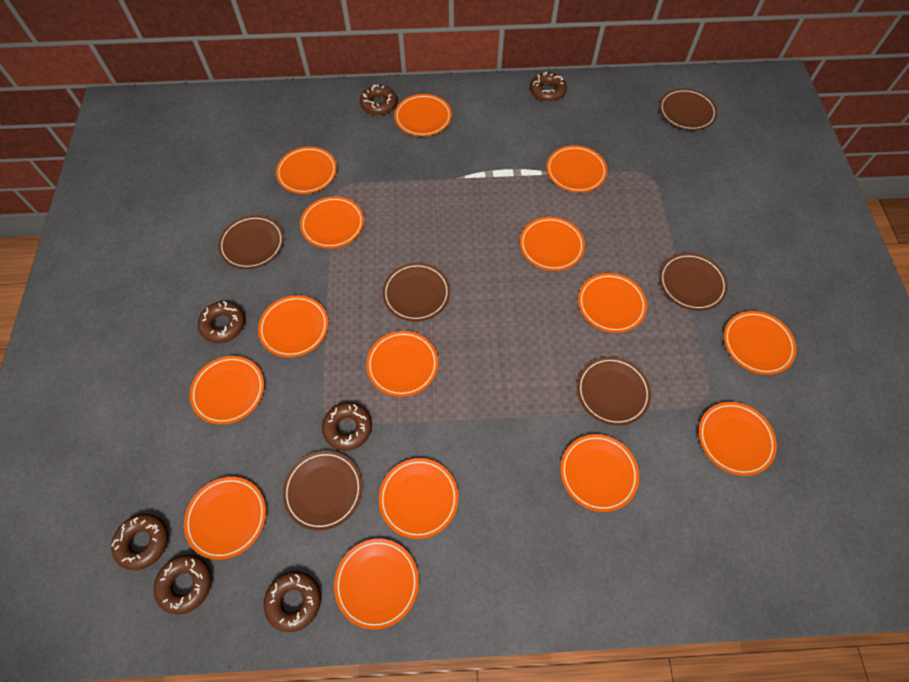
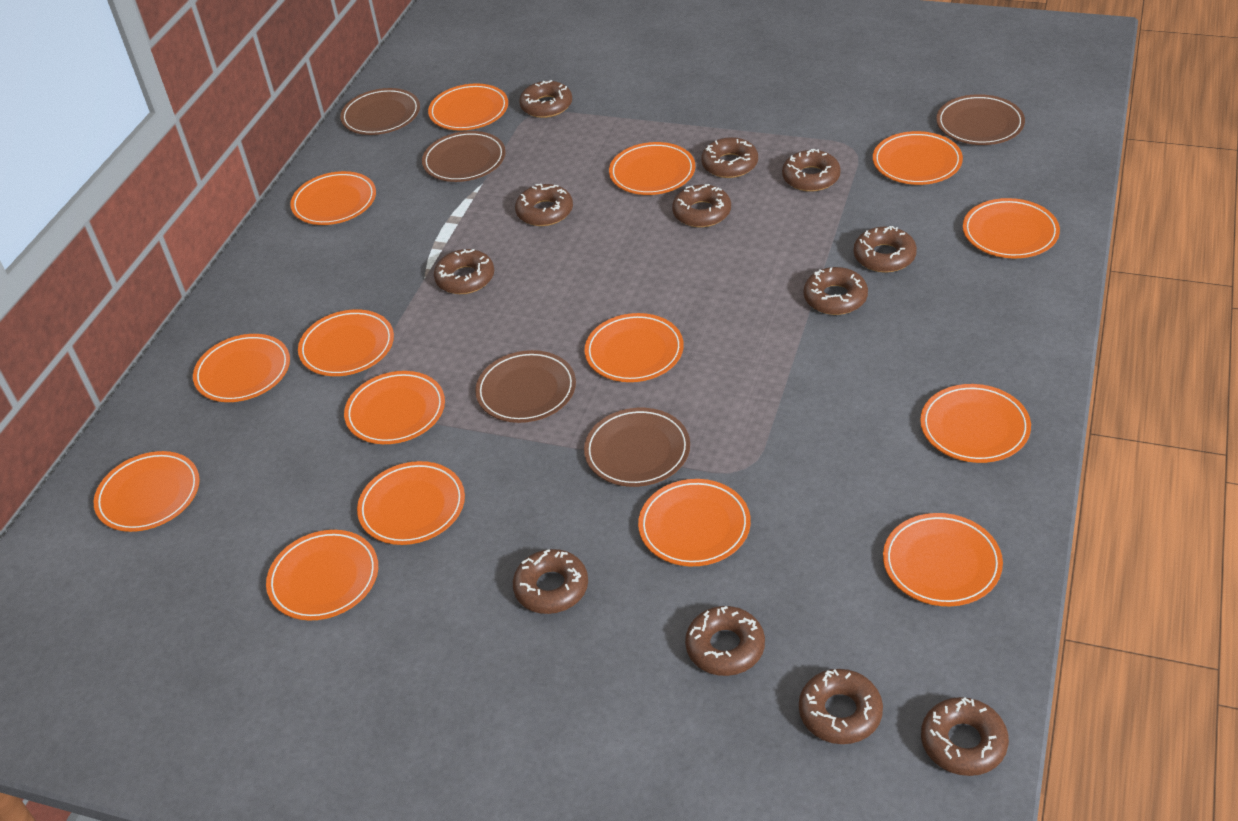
brown donut: 7 -> 12
brown plate: 6 -> 5

